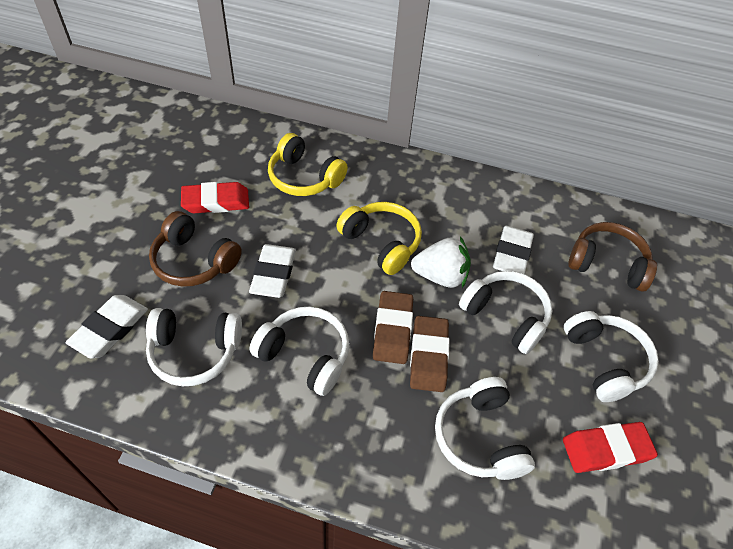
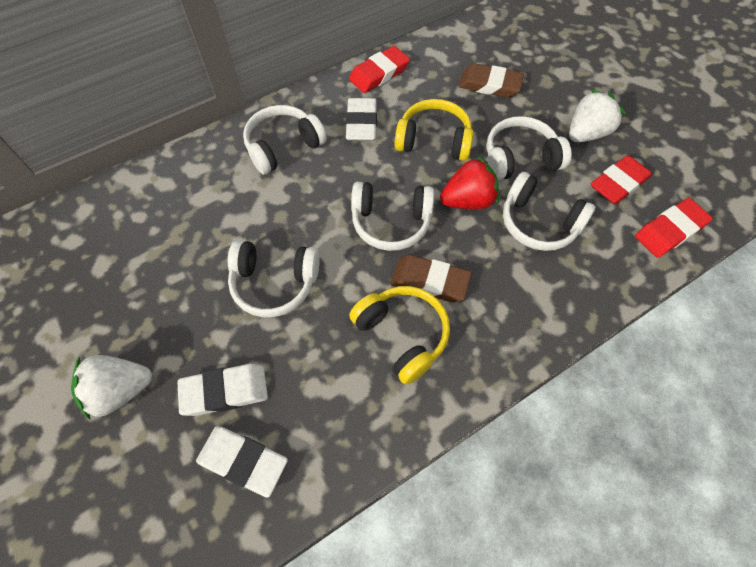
brown headphones: 2 -> 0
red eraser: 2 -> 3
red strawberry: 0 -> 1
white strawberry: 1 -> 2

